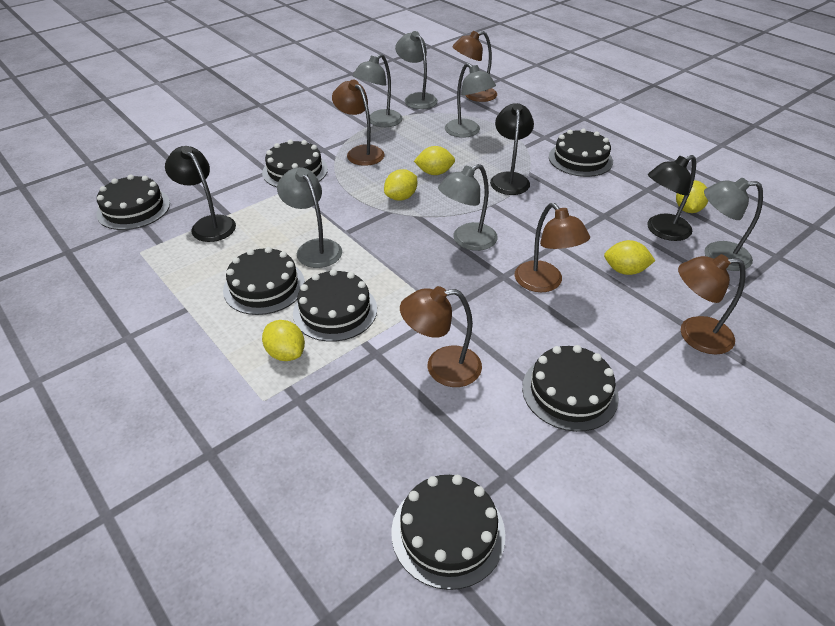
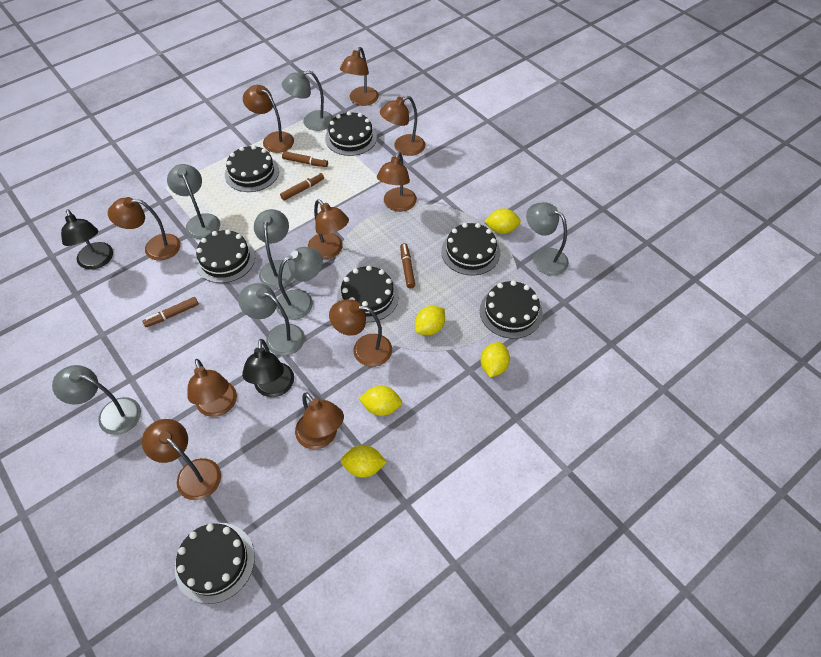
black lamp: 3 -> 2
brown lamp: 5 -> 10
brown marker: 0 -> 4
grey lamp: 6 -> 7

